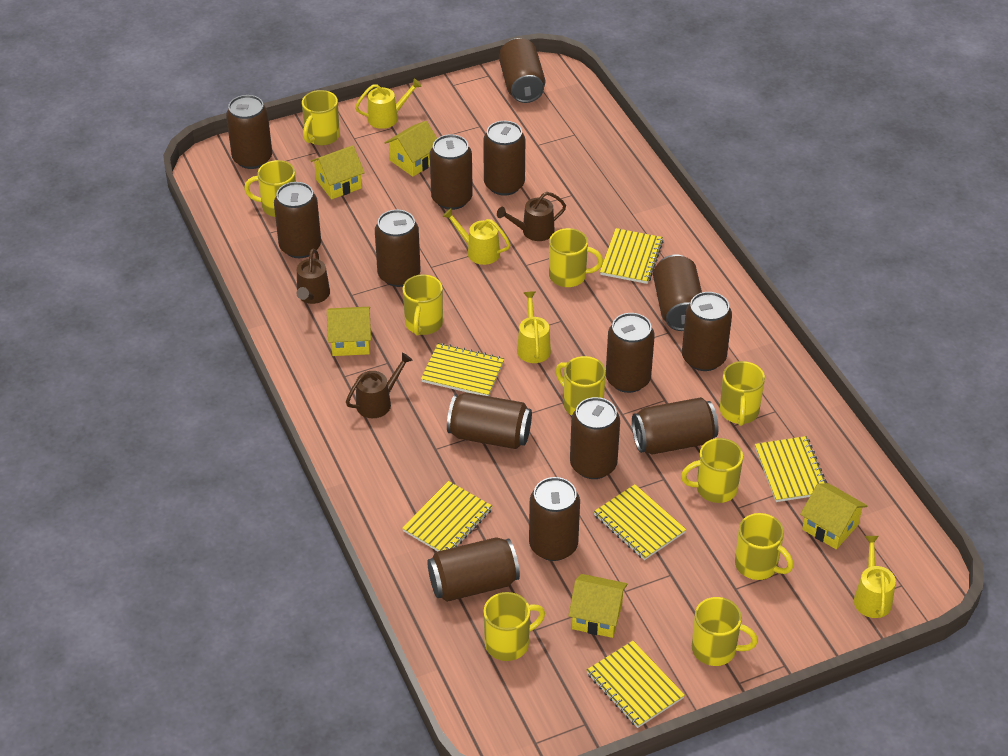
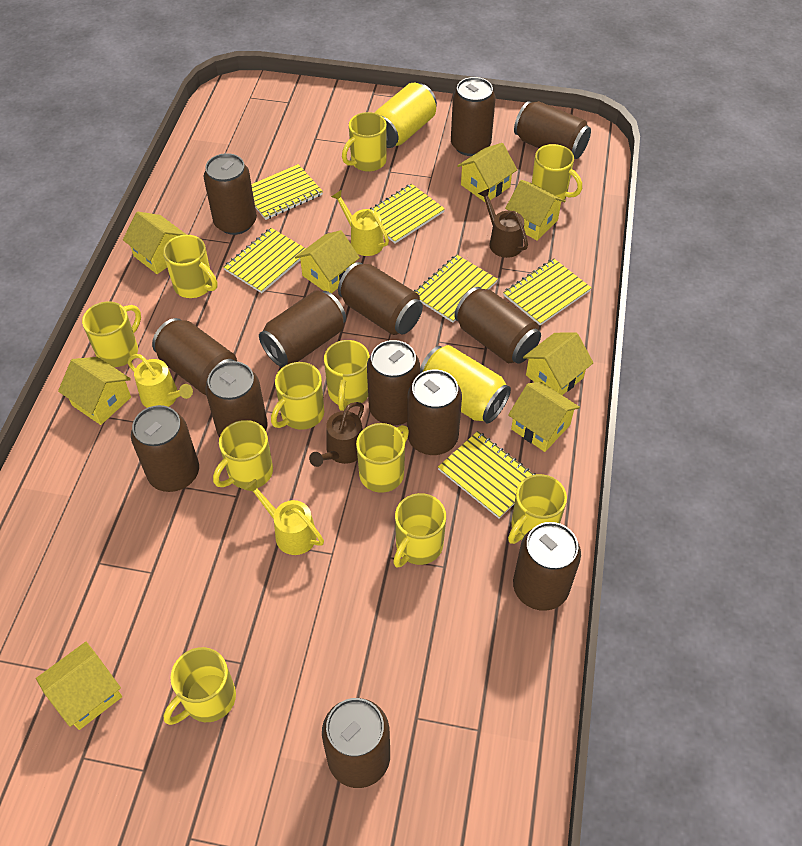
brown can: 14 -> 13
brown watering can: 3 -> 2
yellow can: 0 -> 2
yellow house: 5 -> 8
yellow mug: 10 -> 11
yellow watering can: 4 -> 3

